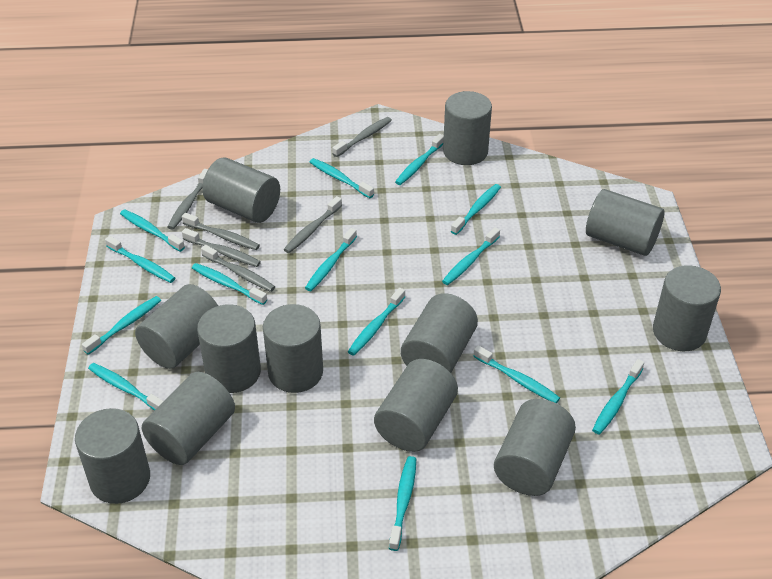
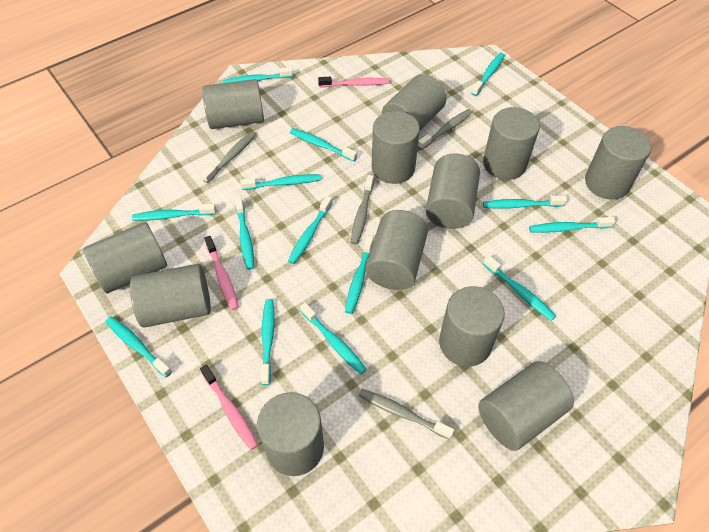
grey toothbrush: 6 -> 4
pink toothbrush: 0 -> 3

